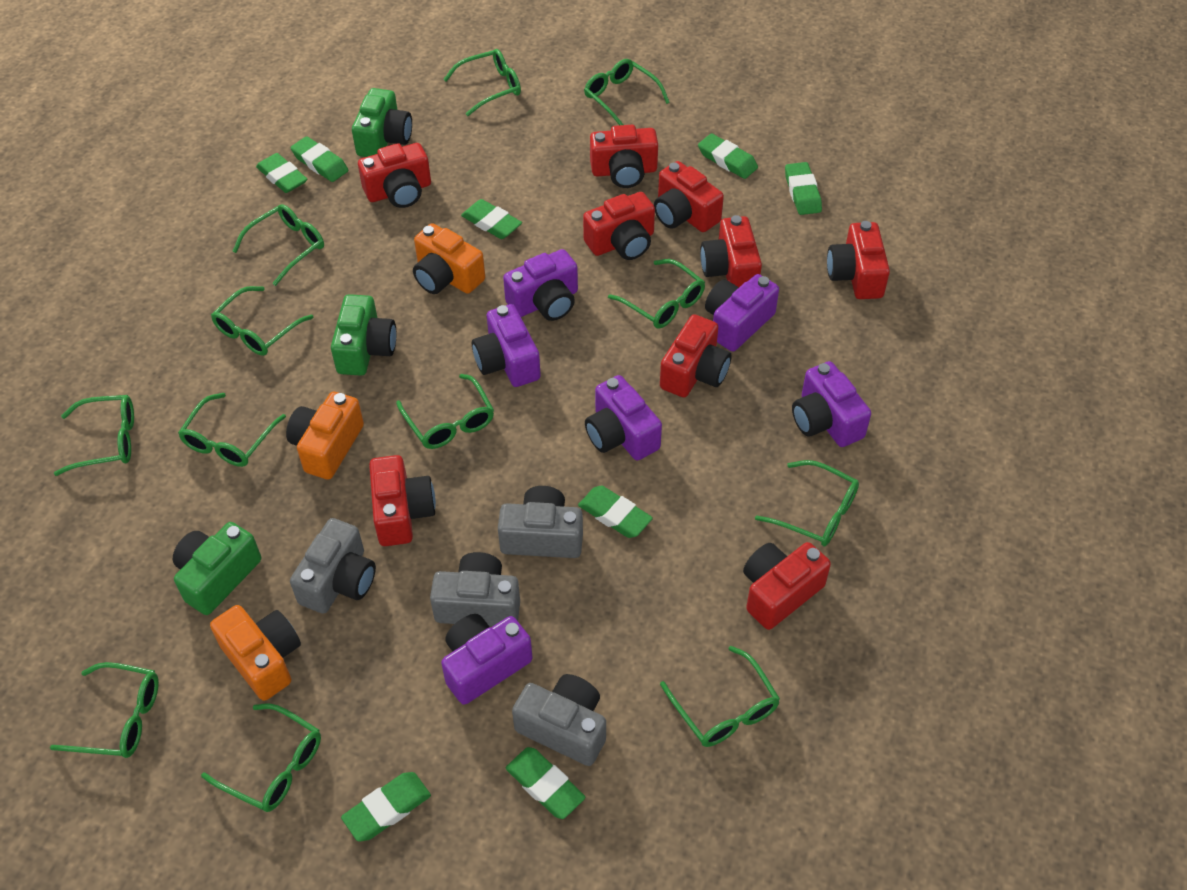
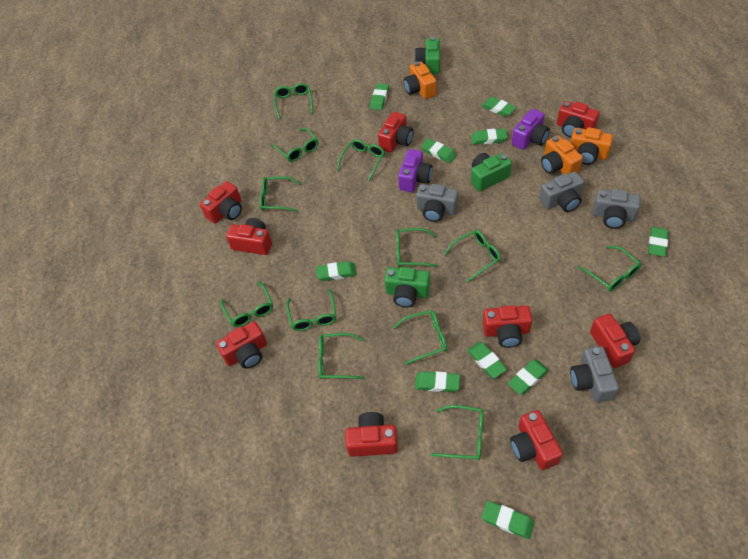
green eraser: 8 -> 10
purple camera: 6 -> 2

